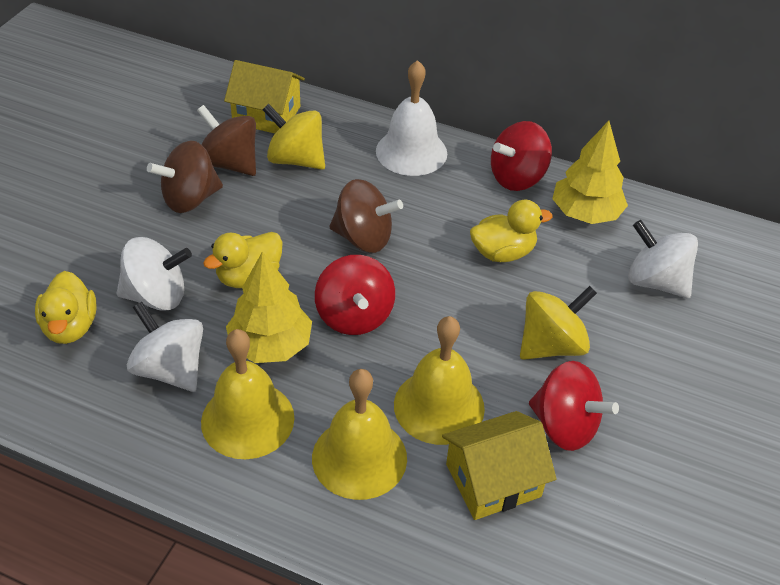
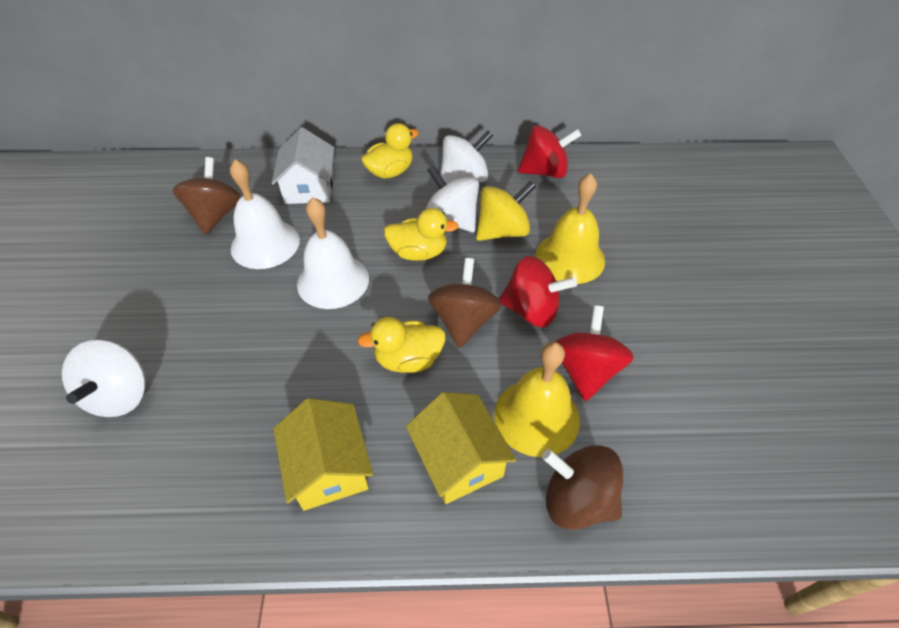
white bell: 1 -> 2
white house: 0 -> 1
yellow bell: 3 -> 2
yellow spinning top: 2 -> 1
yellow tree: 2 -> 0

